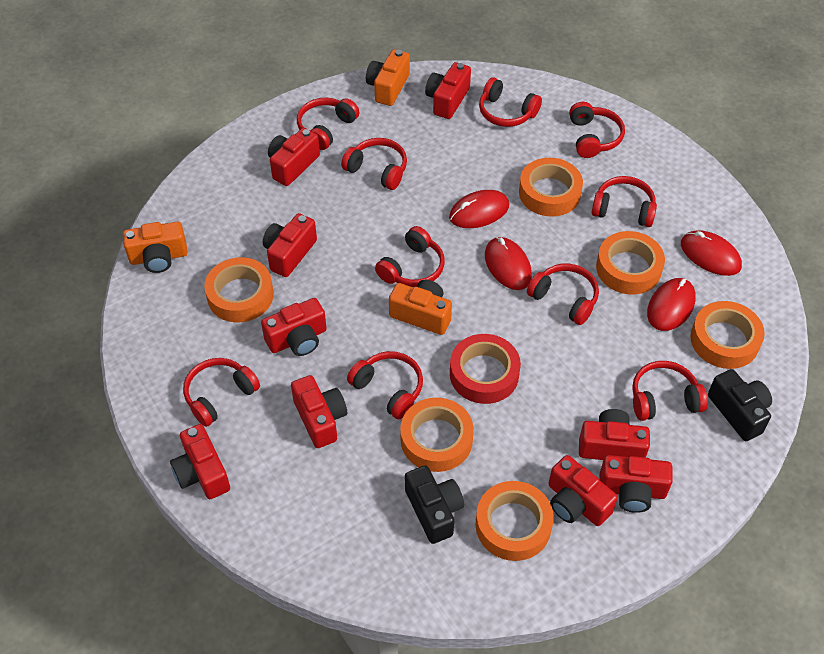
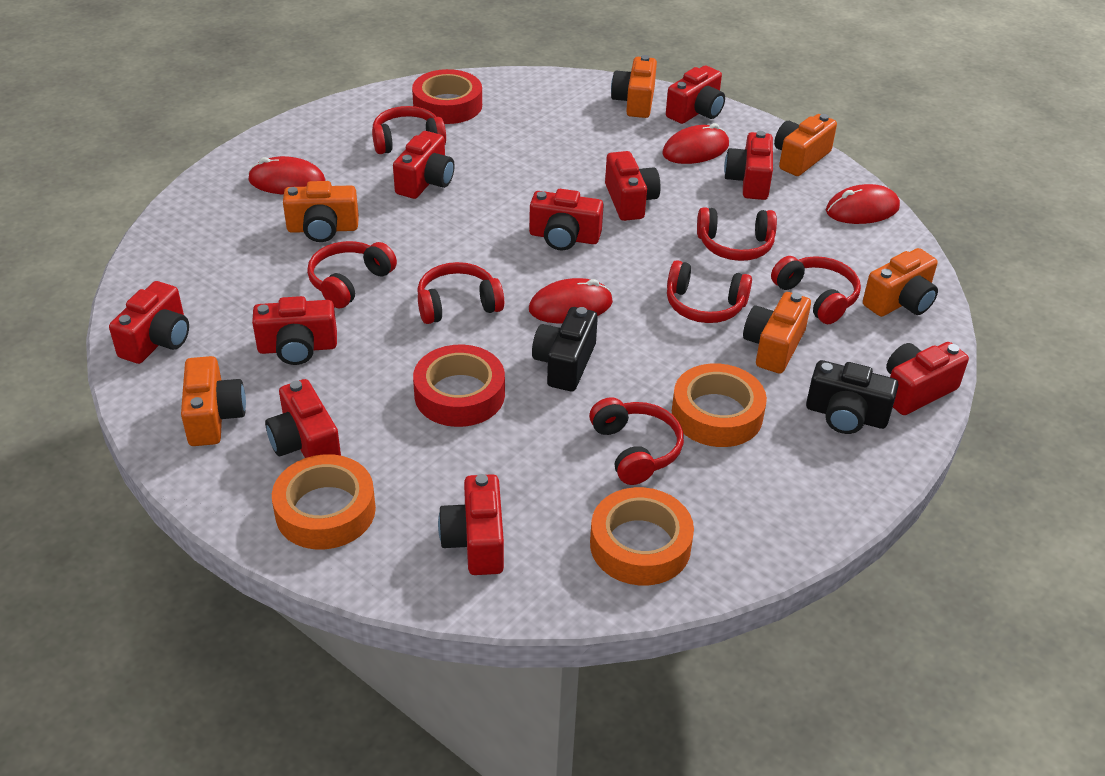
orange camera: 3 -> 6
orange tape: 6 -> 3
red camera: 9 -> 10
red headphones: 10 -> 7
red tape: 1 -> 2

